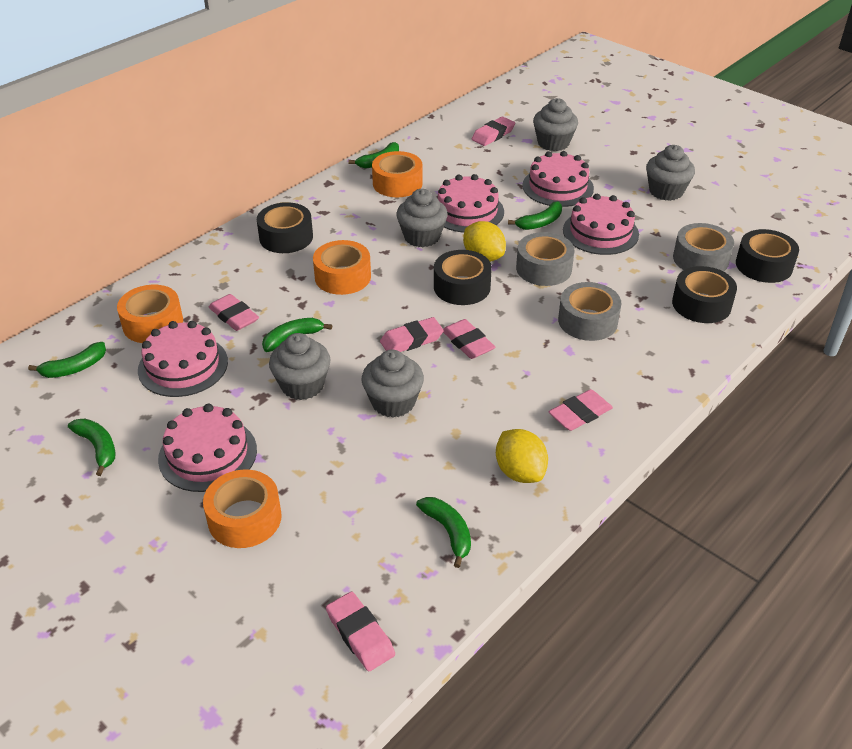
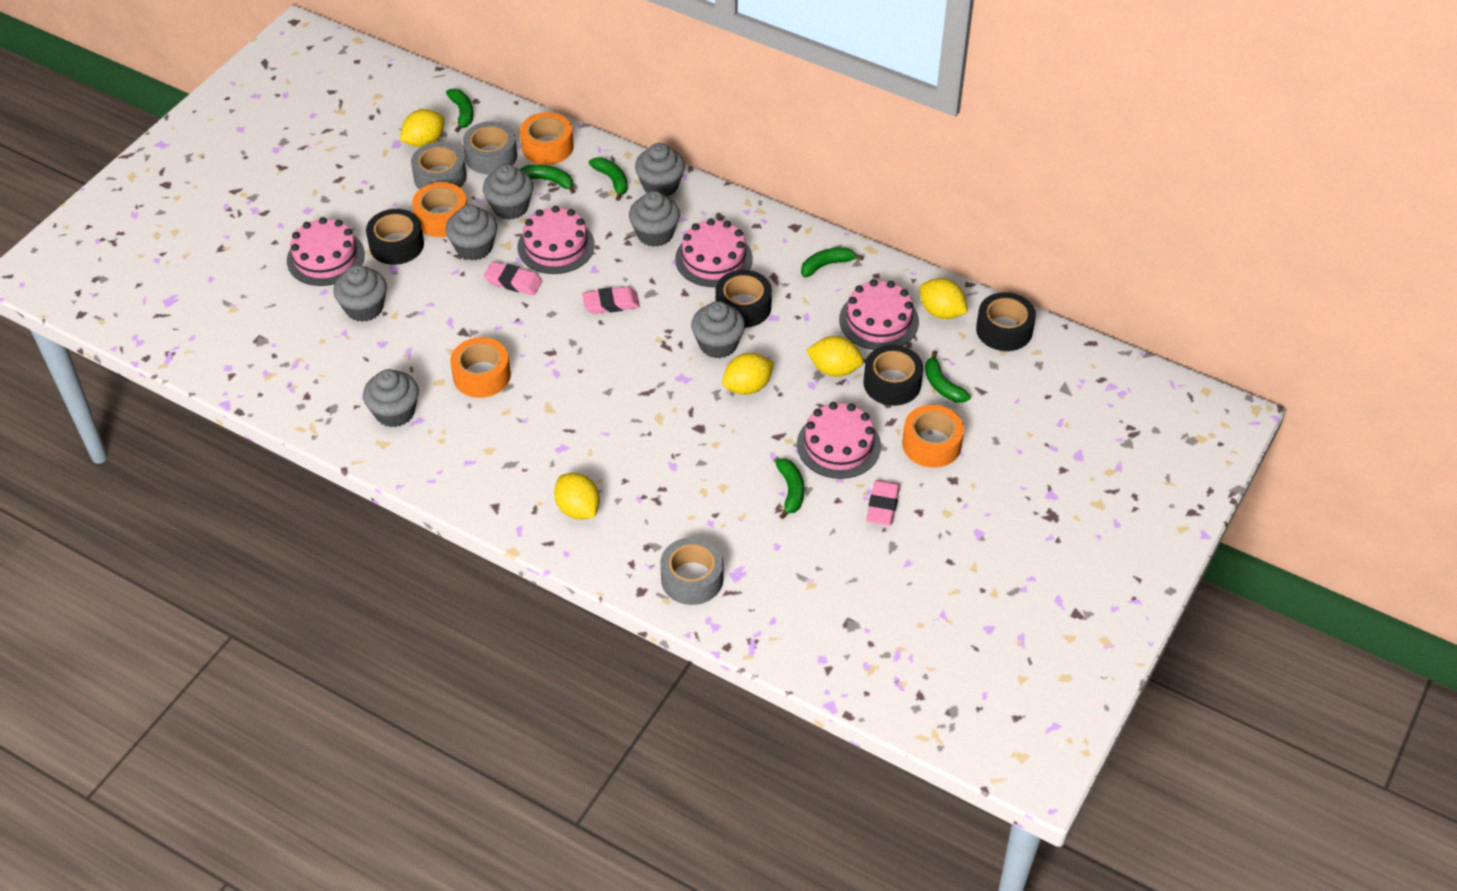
grey cupcake: 5 -> 7
pink eraser: 6 -> 3
yellow lemon: 2 -> 5

